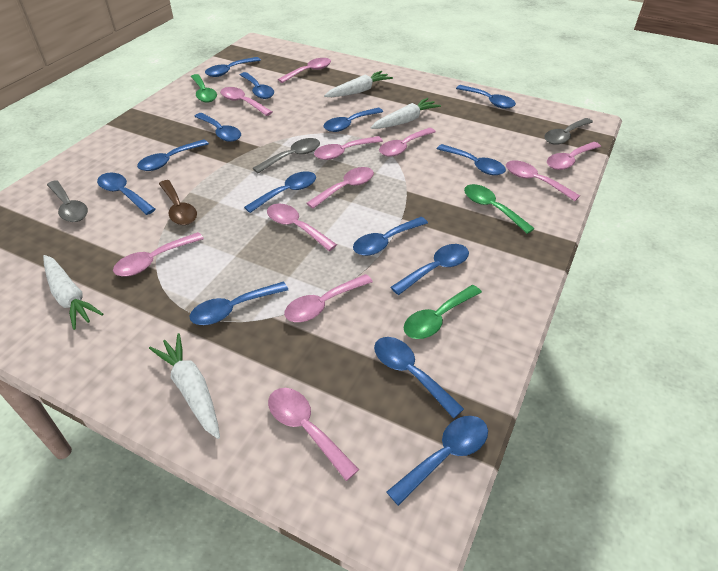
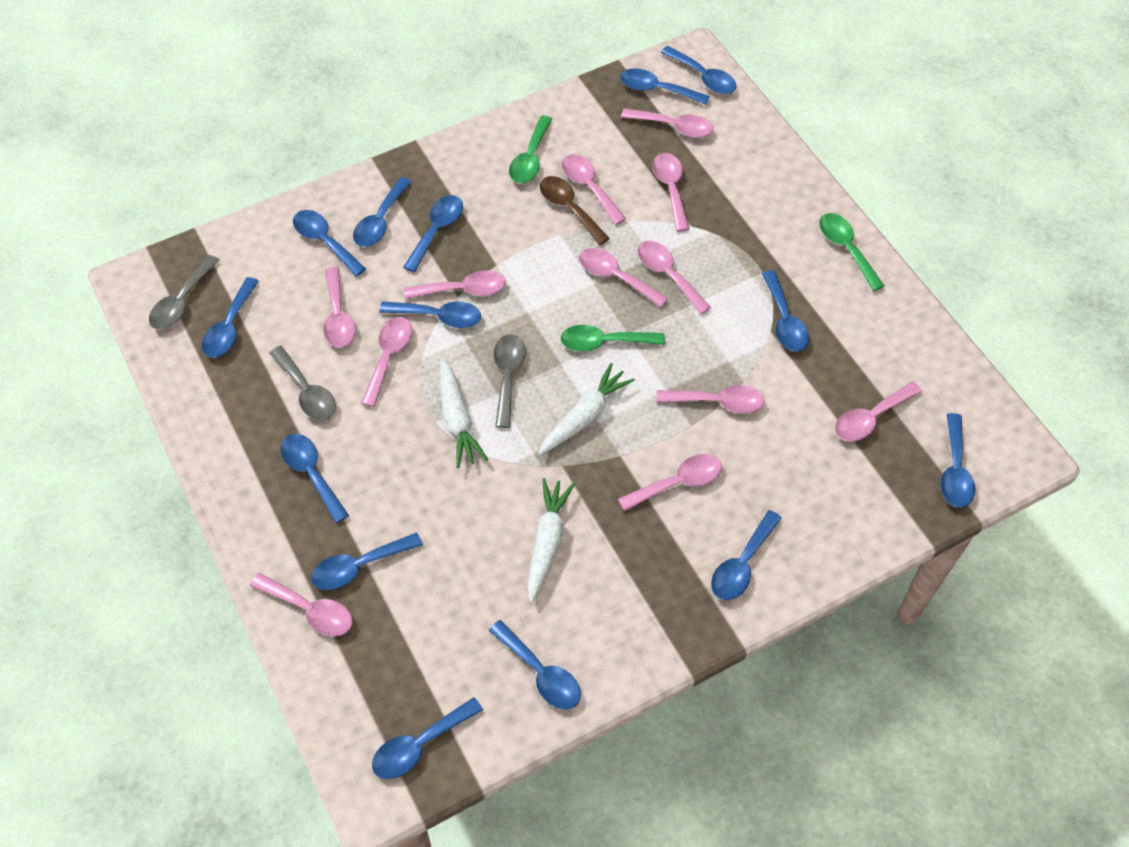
pink spoon: 11 -> 12
white carrot: 4 -> 3

